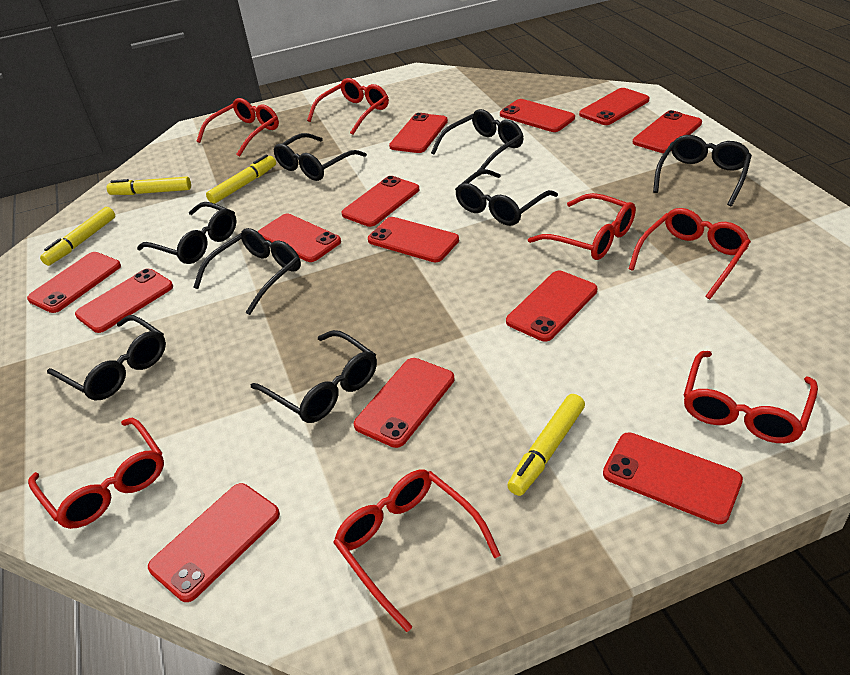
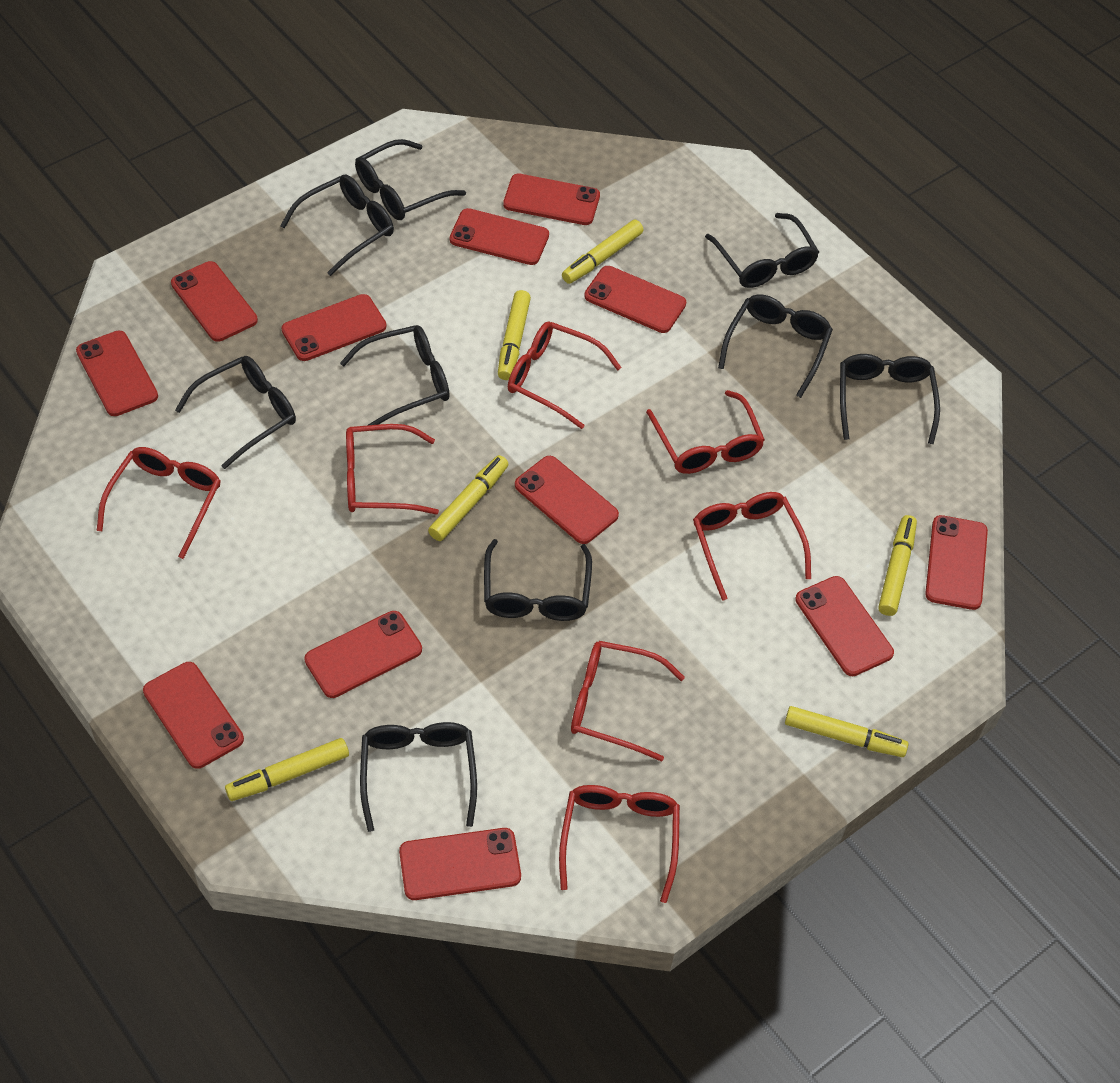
black glasses: 8 -> 9
red phone: 13 -> 12
yellow marker: 4 -> 6

